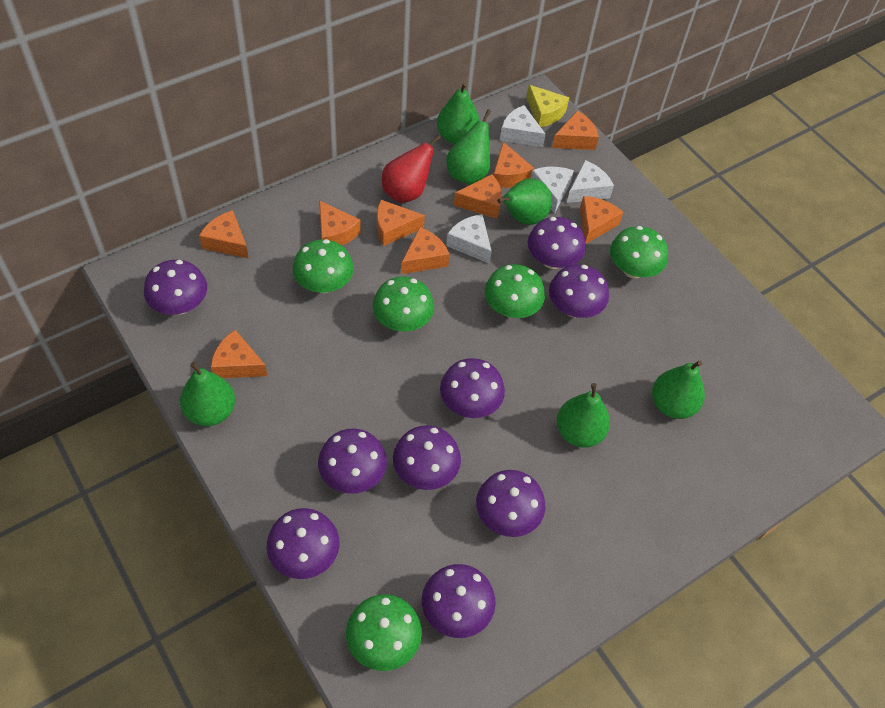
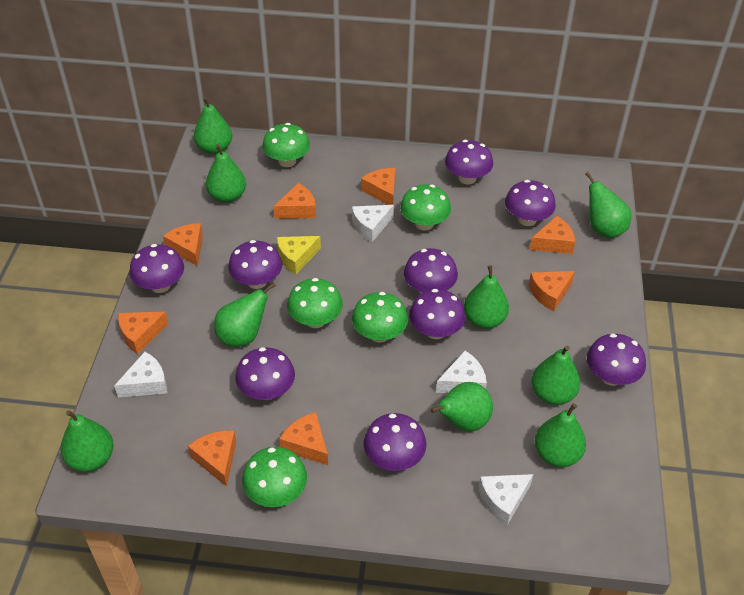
green pear: 6 -> 9
orange cheese: 9 -> 8
red pear: 1 -> 0

